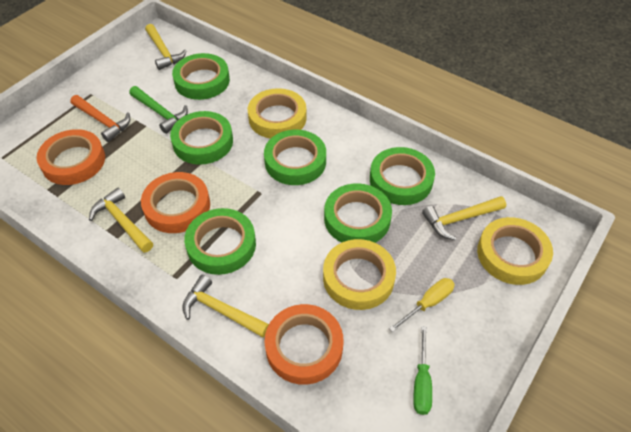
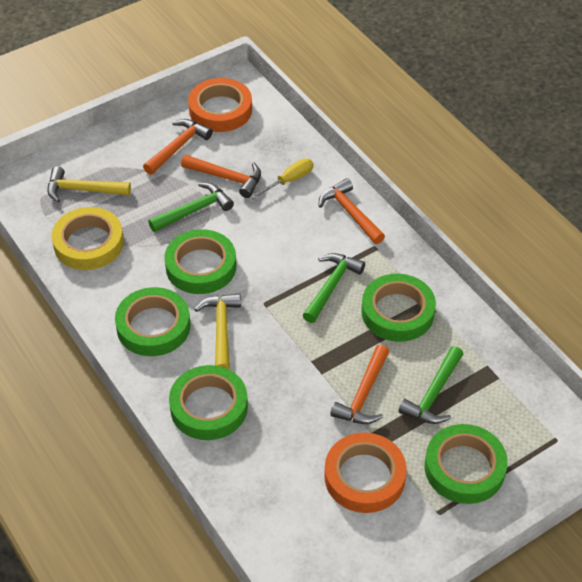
green hammer: 1 -> 3
green screwdriver: 1 -> 0
green tape: 6 -> 5
orange hammer: 1 -> 4
orange tape: 3 -> 2
yellow hammer: 4 -> 2
yellow tape: 3 -> 1

